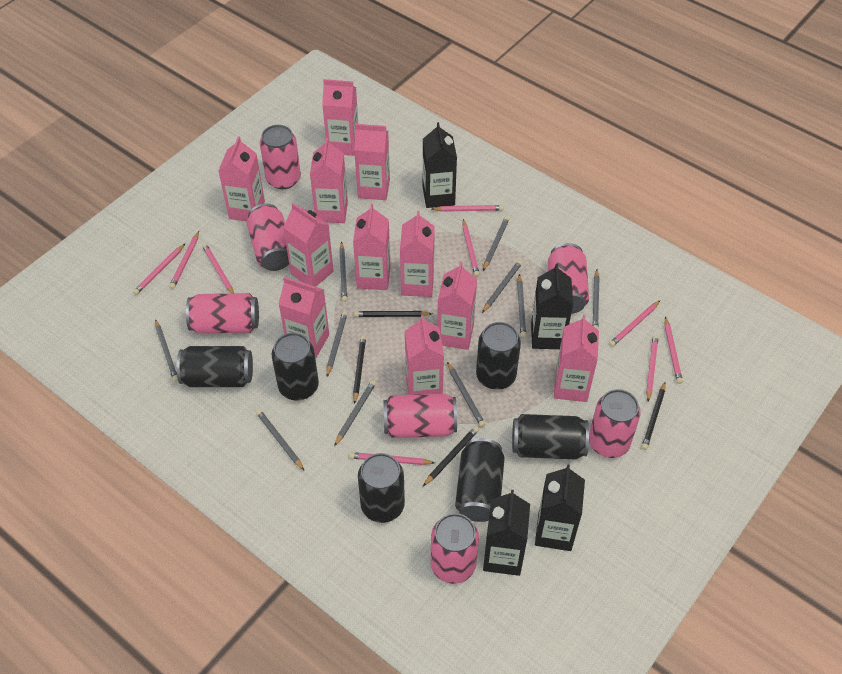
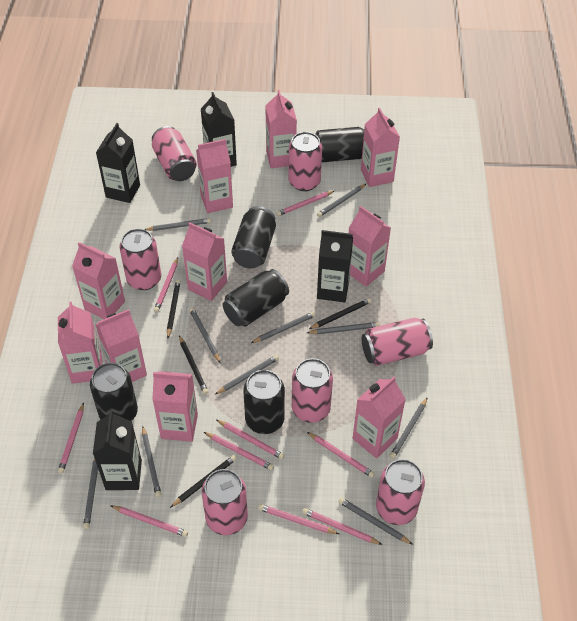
black can: 6 -> 5
pink carton: 11 -> 10

